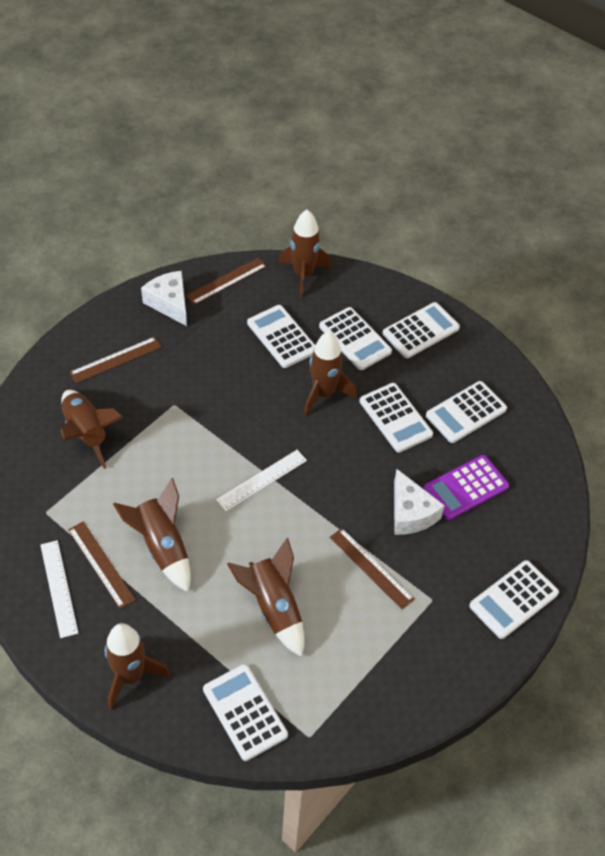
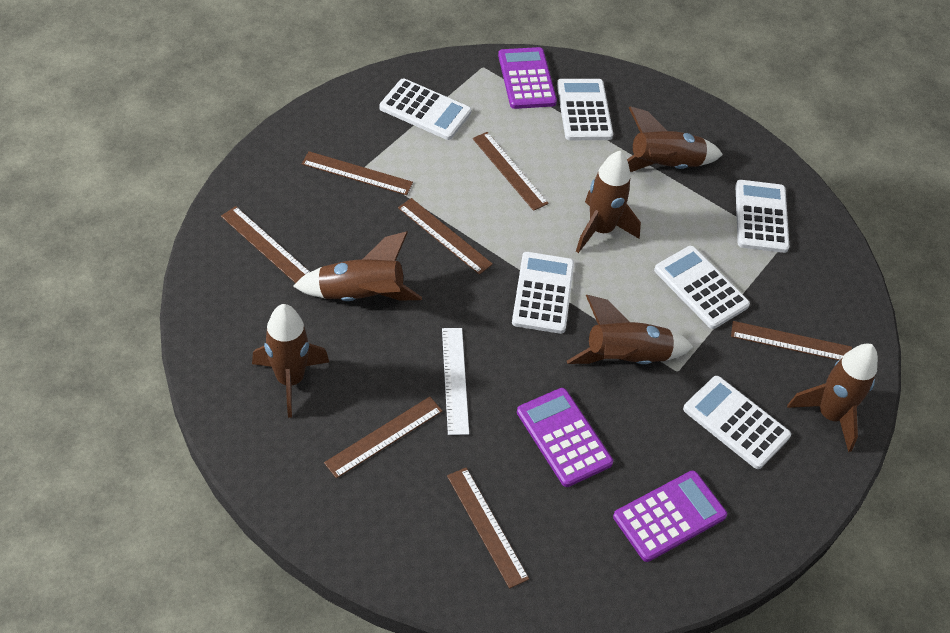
brown ruler: 4 -> 7
purple calculator: 1 -> 3
white calculator: 7 -> 6
white cheese: 2 -> 0
white ruler: 2 -> 1

